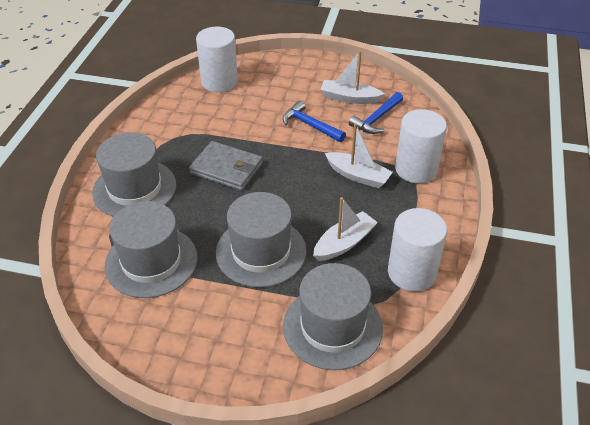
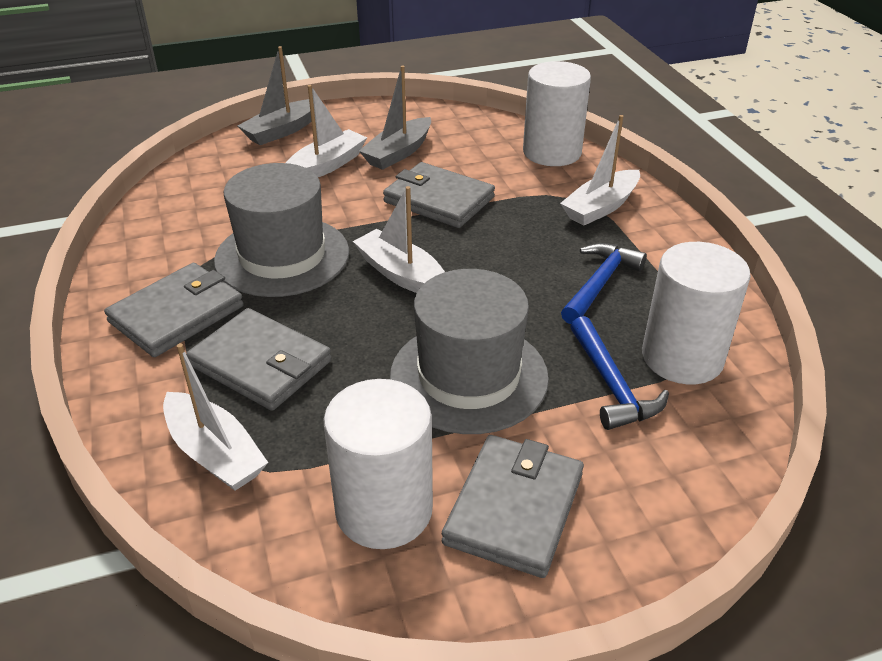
grey boat: 0 -> 2
grey hat: 4 -> 2
grey wallet: 1 -> 4
white boat: 3 -> 4

